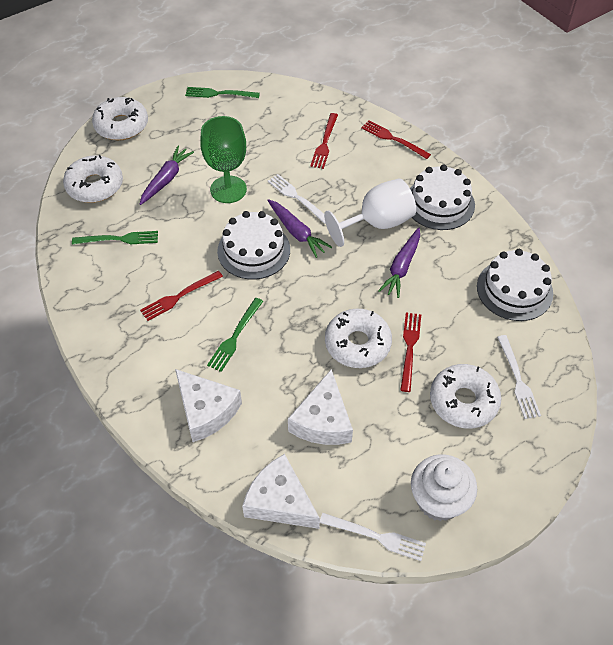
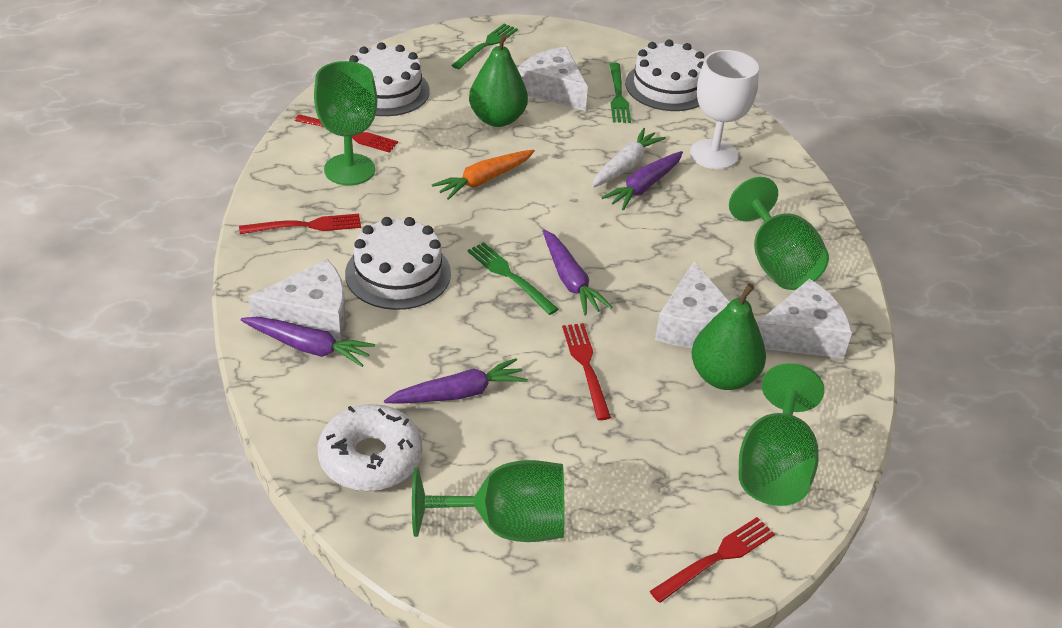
green goblet: 1 -> 4
green pear: 0 -> 2
orange carrot: 0 -> 1
purple carrot: 3 -> 4
white carrot: 0 -> 1
white cheese: 3 -> 4
white cupcake: 1 -> 0
white donut: 4 -> 1
white fork: 3 -> 0

